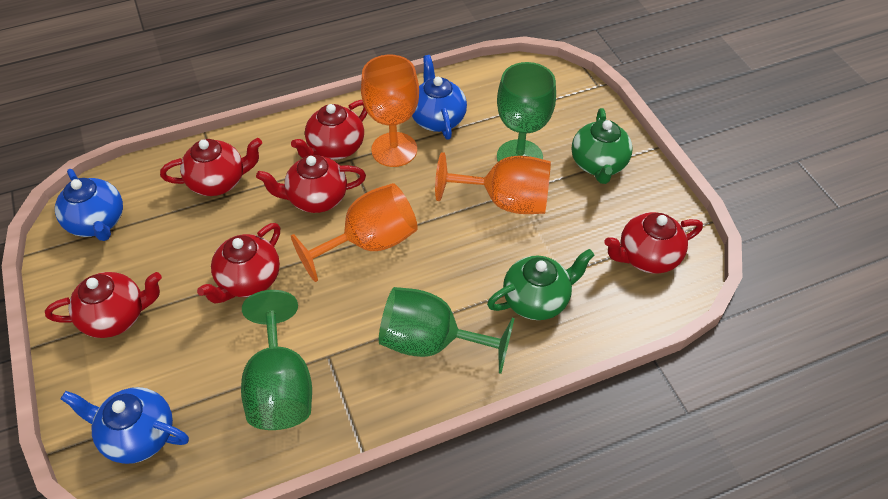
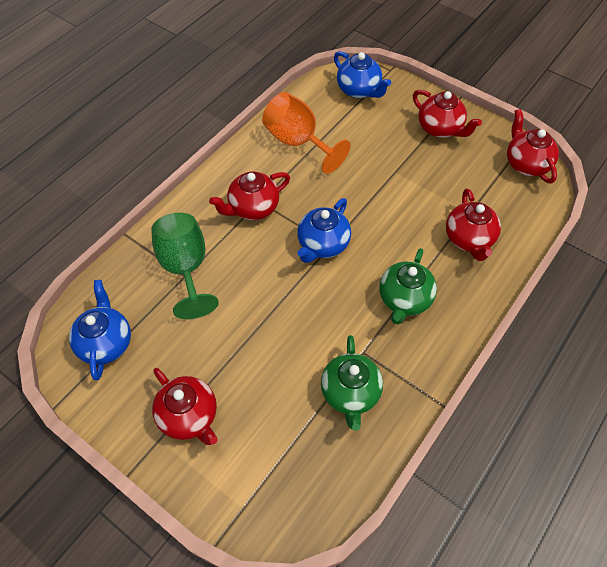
green goblet: 3 -> 1
orange goblet: 3 -> 1
red teapot: 6 -> 5

